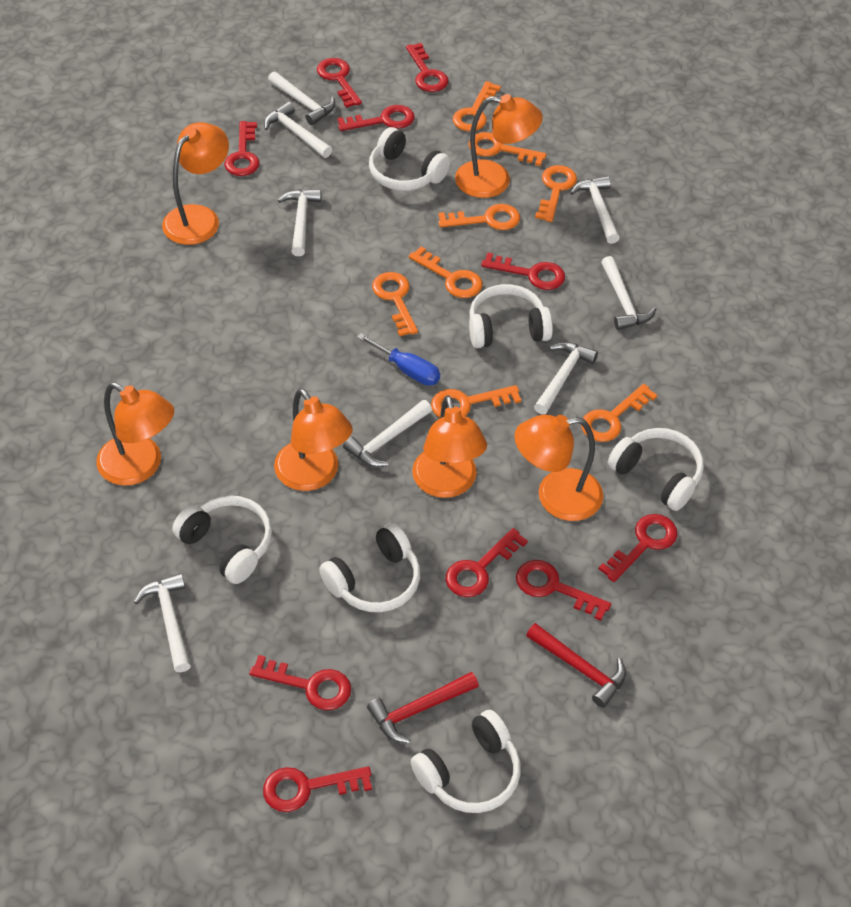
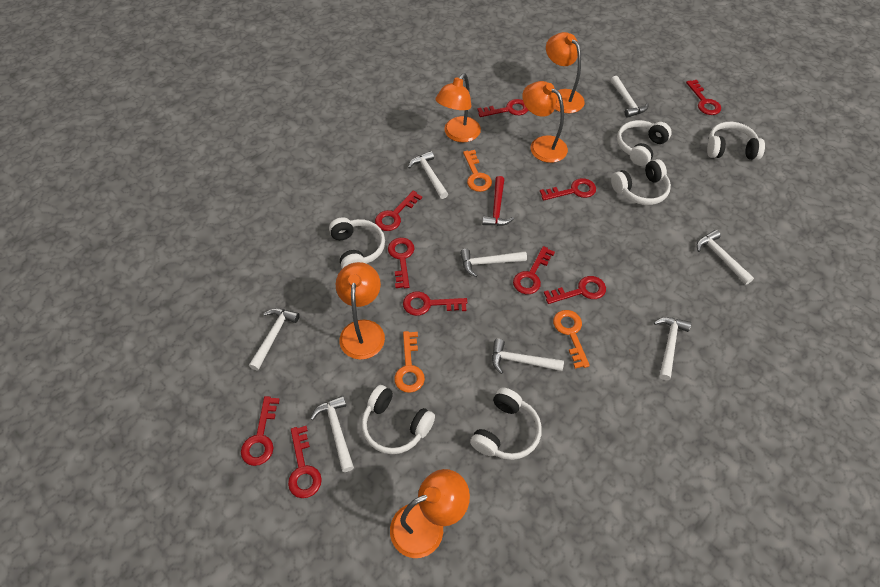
blue screwdriver: 1 -> 0
orange key: 8 -> 3
orange lamp: 6 -> 5
red hammer: 2 -> 1

